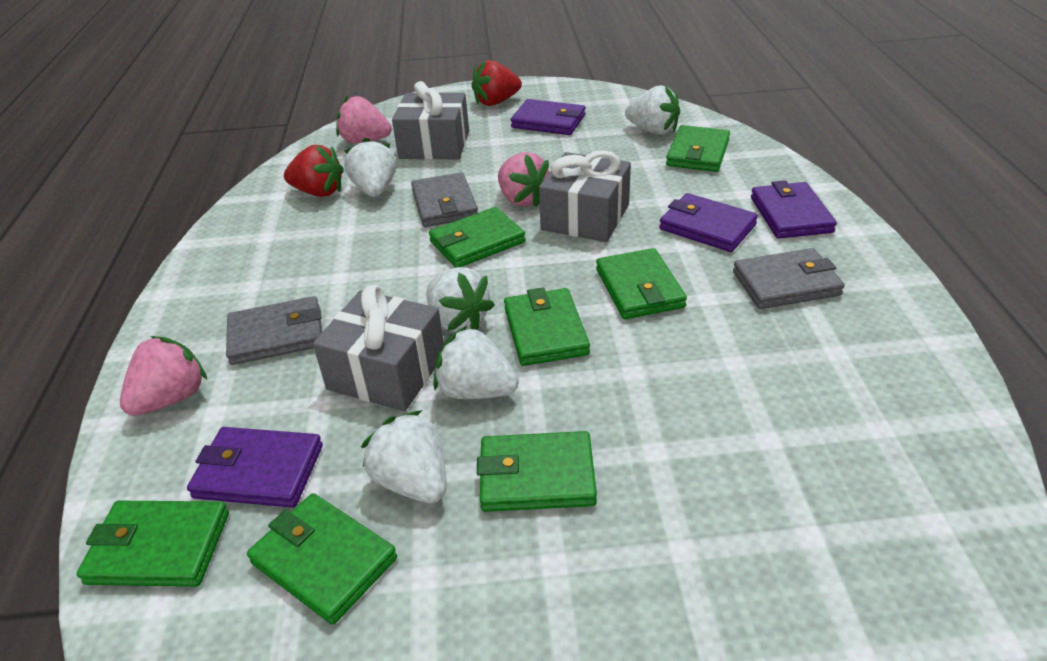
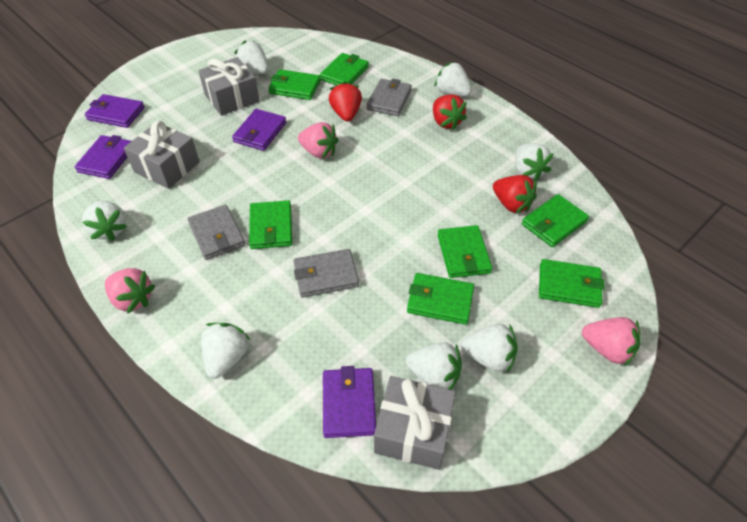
red strawberry: 2 -> 3
white strawberry: 5 -> 7

